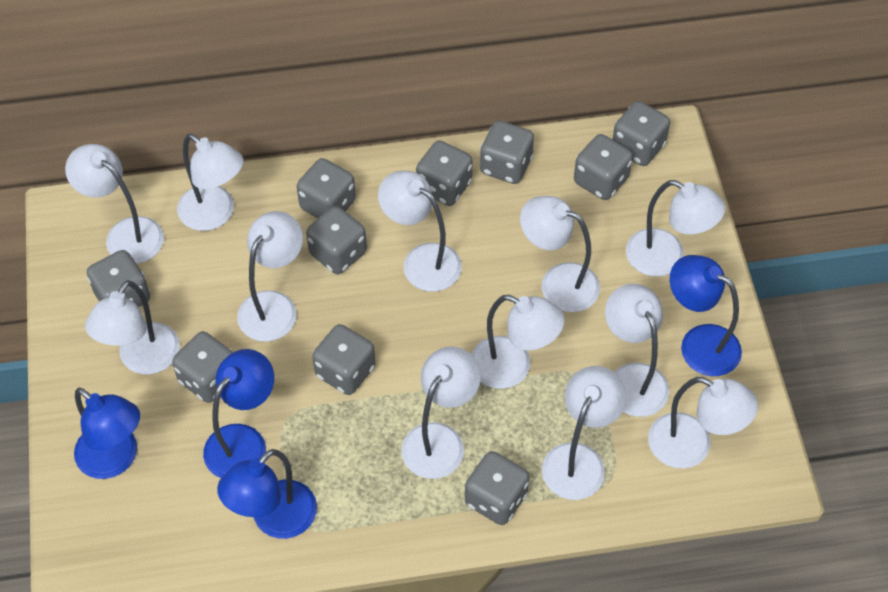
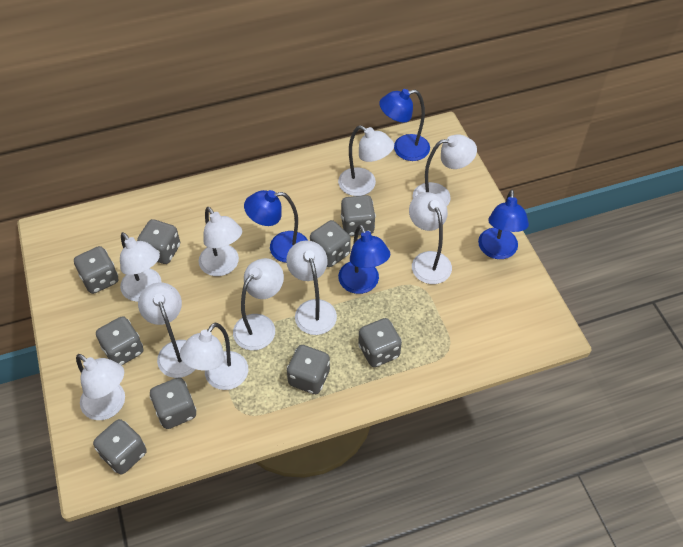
grey dice: 10 -> 9
white lamp: 12 -> 10

